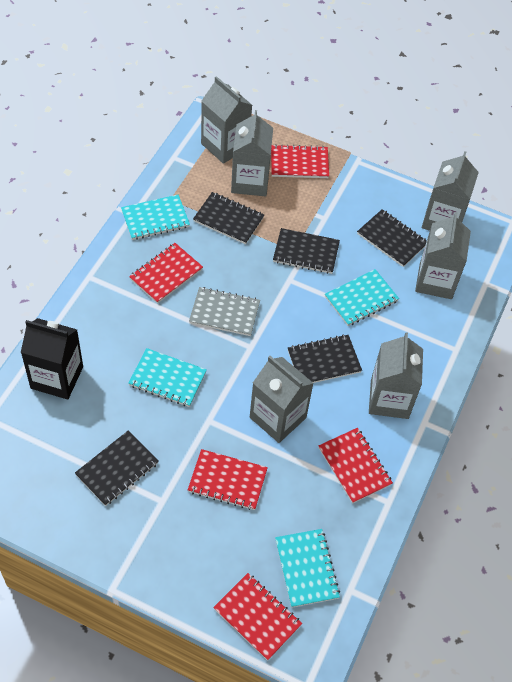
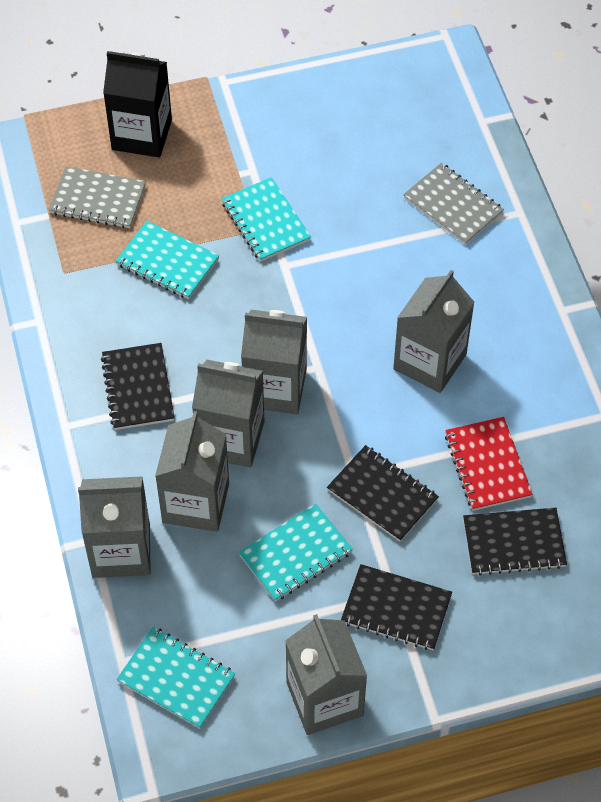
black notebook: 5 -> 4
grey notebook: 1 -> 2
red notebook: 5 -> 1

